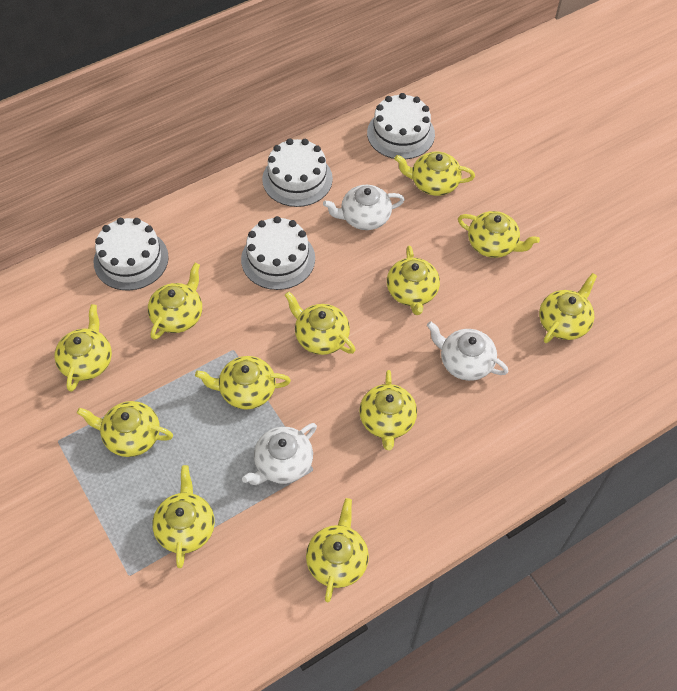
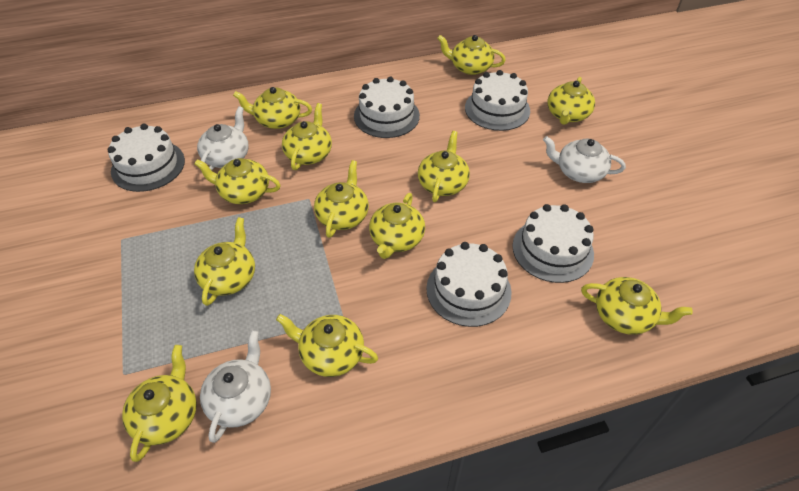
white cake: 4 -> 5

